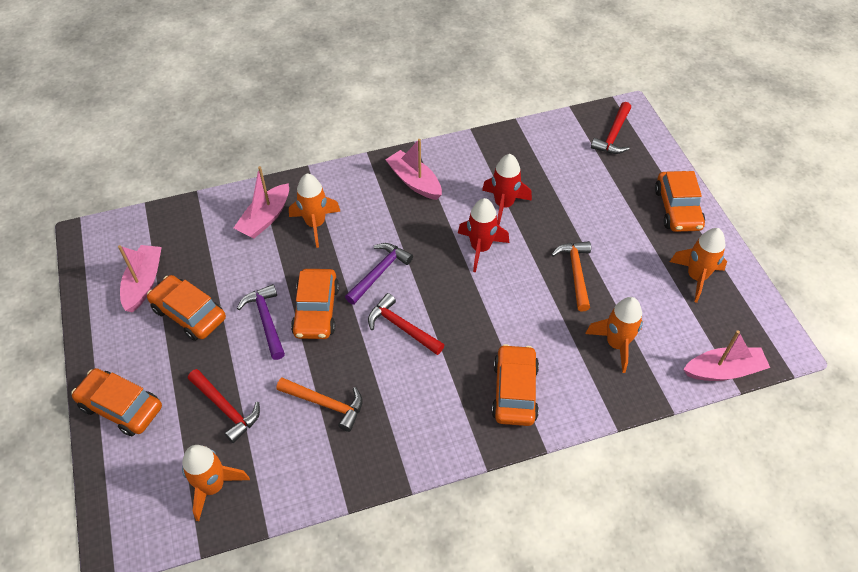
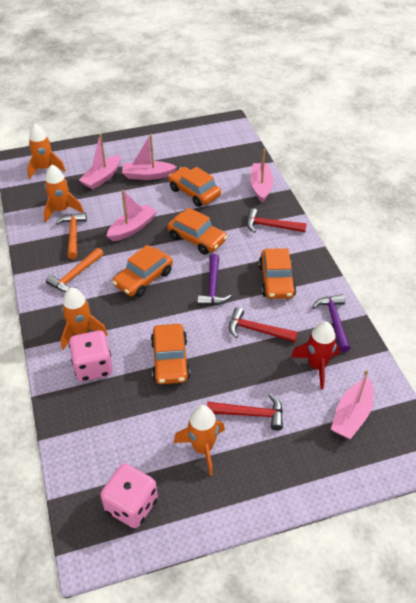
pink boat: 4 -> 5
pink dice: 0 -> 2
red rocket: 2 -> 1

